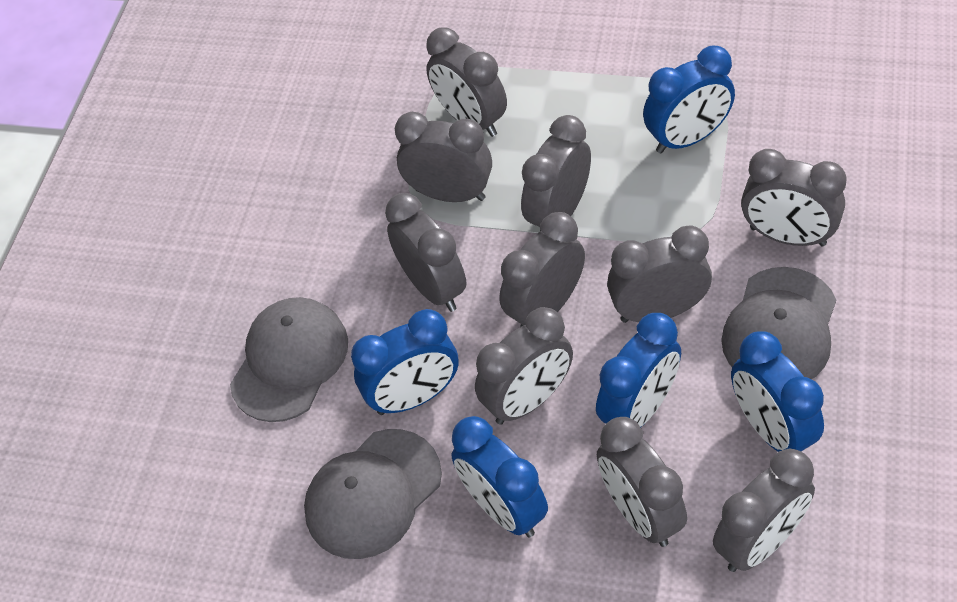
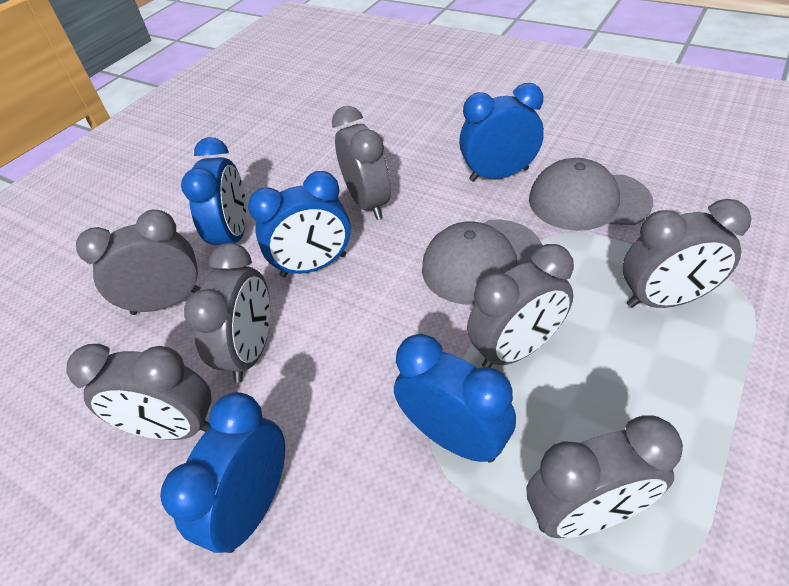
grey cap: 3 -> 2
grey clock: 10 -> 7

